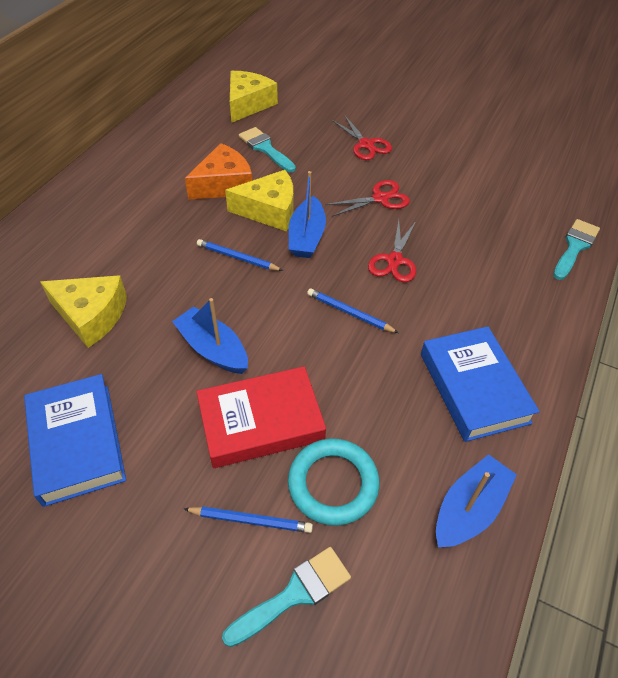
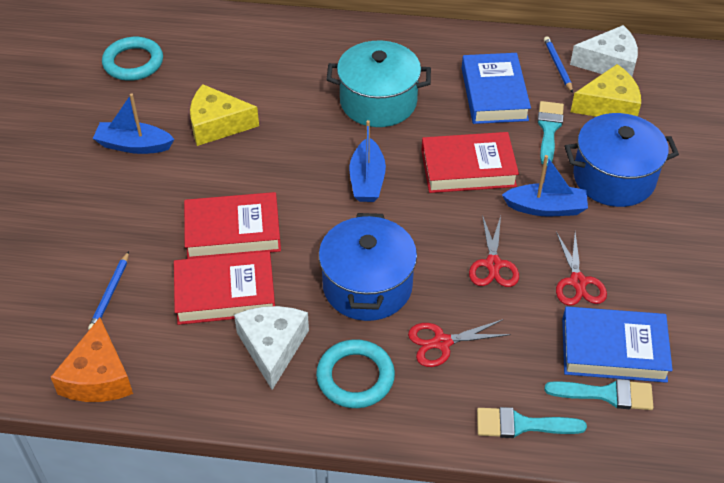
blue pencil: 3 -> 2
blue pot: 0 -> 2
red book: 1 -> 3
turquoise pot: 0 -> 1
turquoise ring: 1 -> 2
white cheese: 0 -> 2
yellow cheese: 3 -> 2

